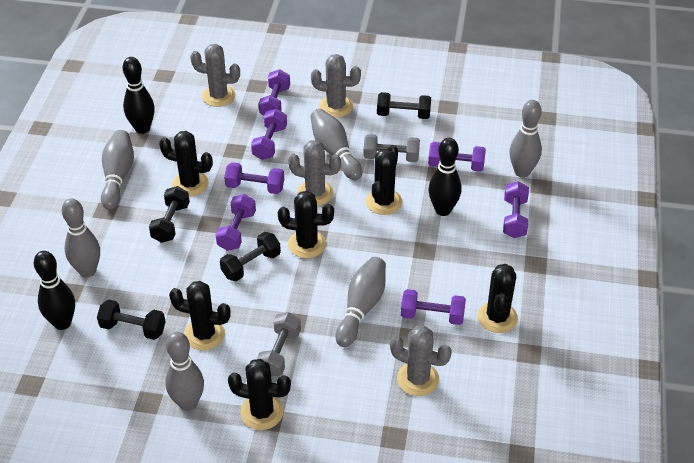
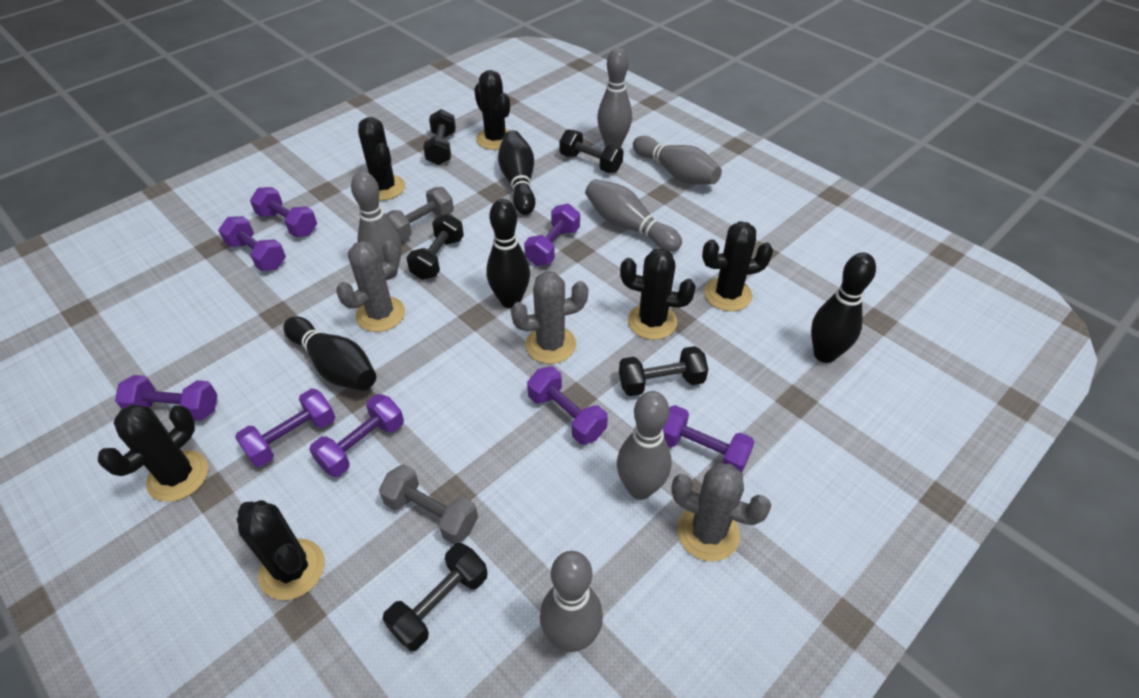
black bowling pin: 3 -> 4
black dumbbell: 4 -> 5
grey cactus: 4 -> 3
purple dumbbell: 7 -> 8

